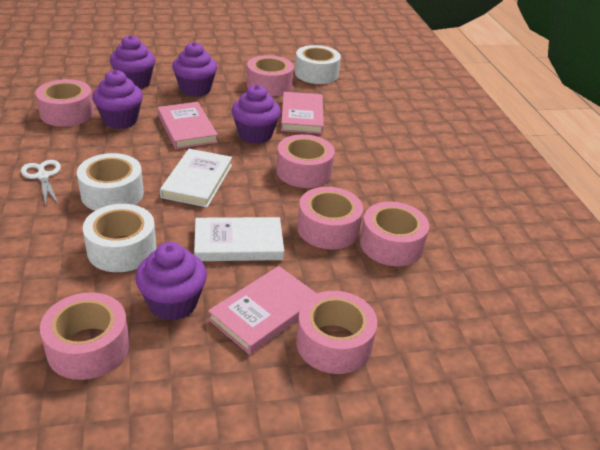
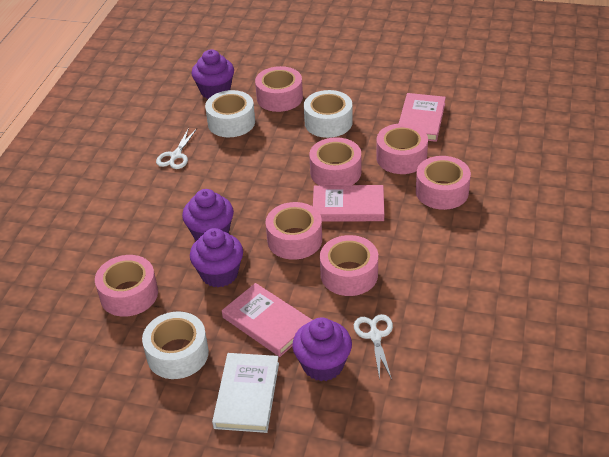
purple cupcake: 5 -> 4
white book: 2 -> 1
white scissors: 1 -> 2

